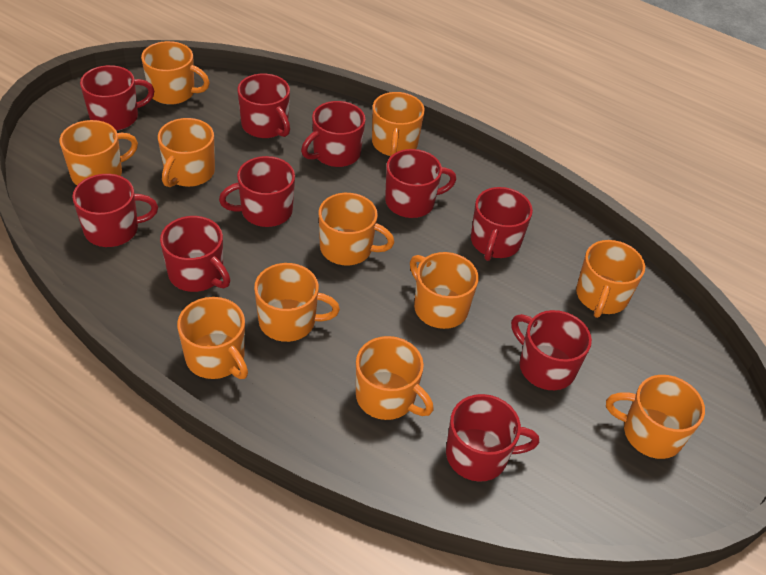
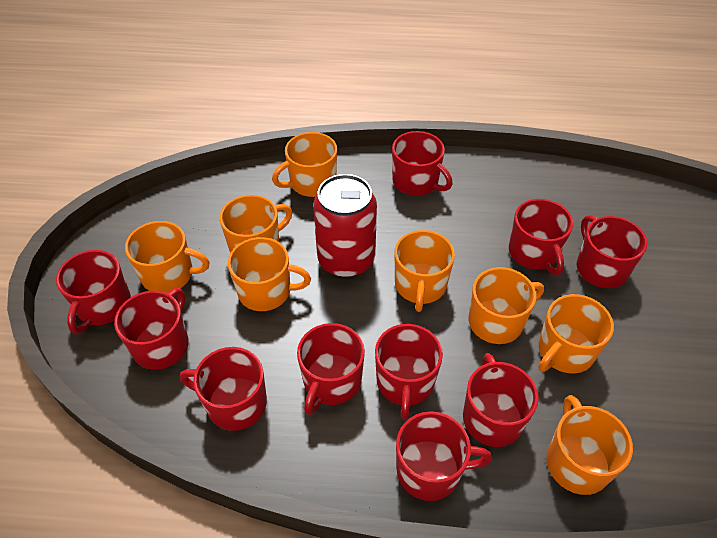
orange mug: 11 -> 8
red can: 0 -> 1

